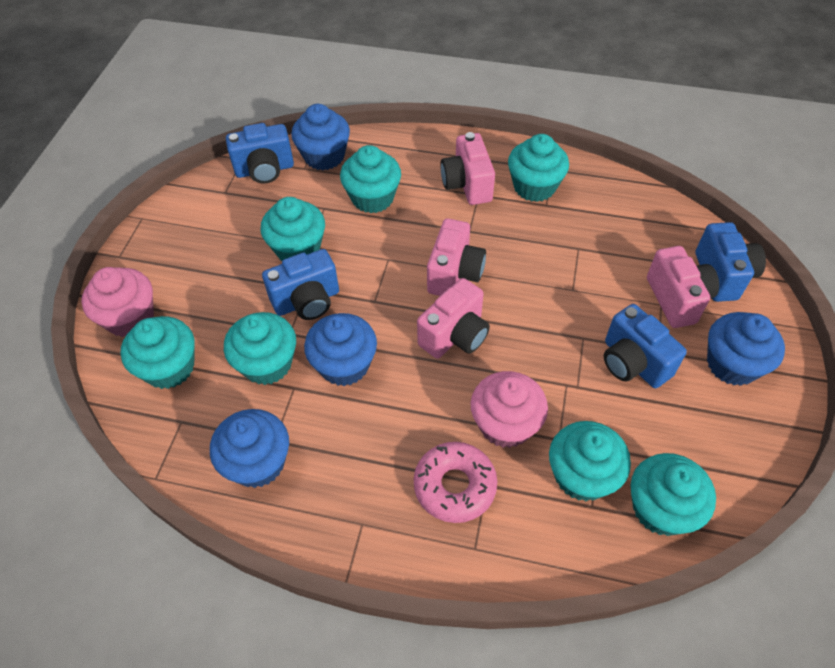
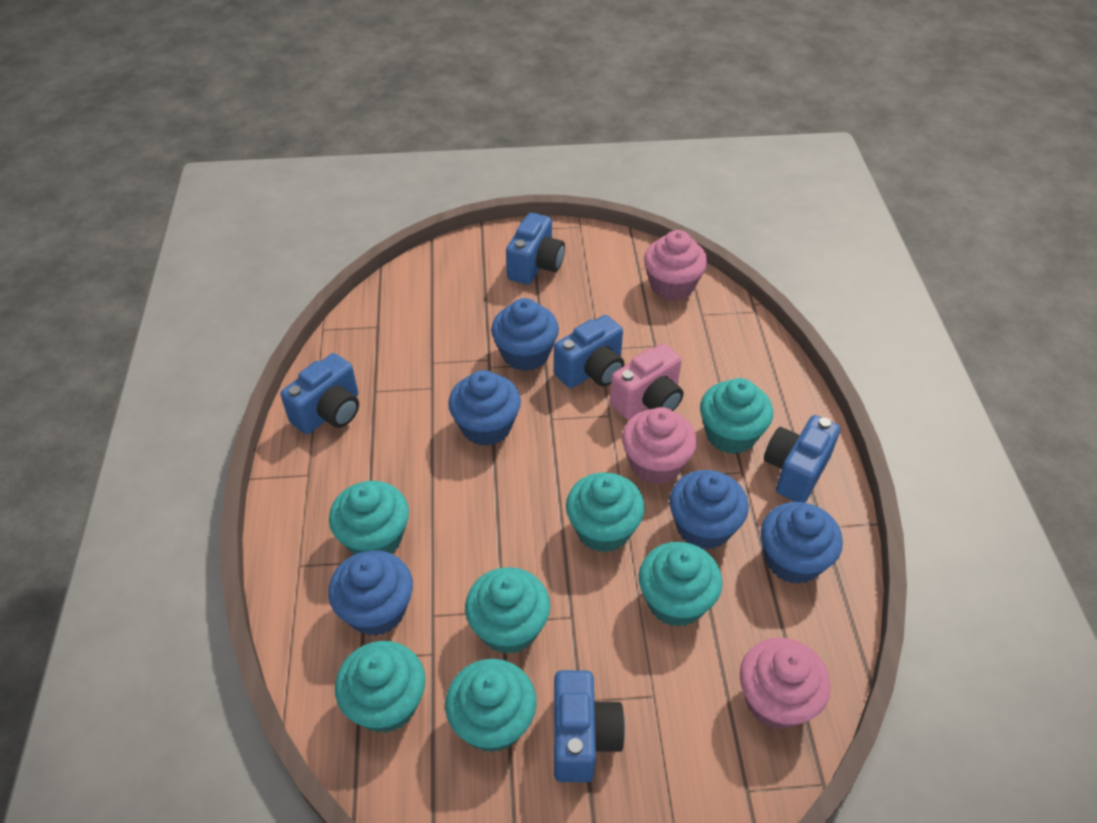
blue camera: 4 -> 5
blue cupcake: 4 -> 5
pink camera: 4 -> 1
pink cupcake: 2 -> 3
pink donut: 1 -> 0

